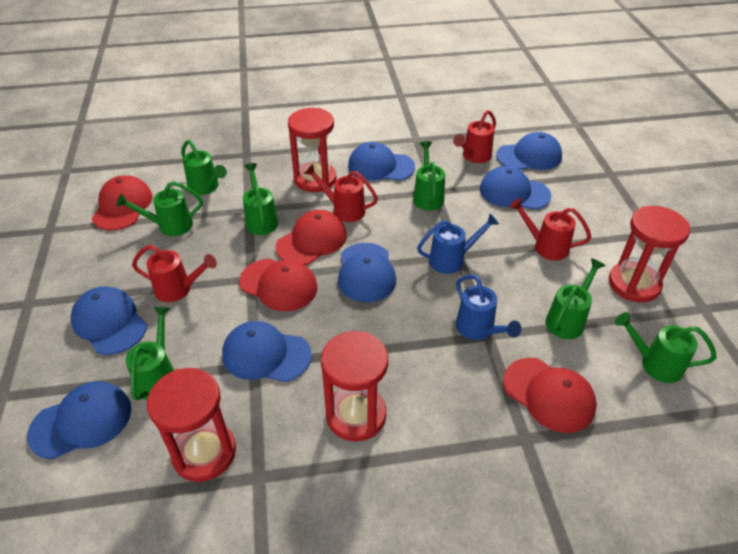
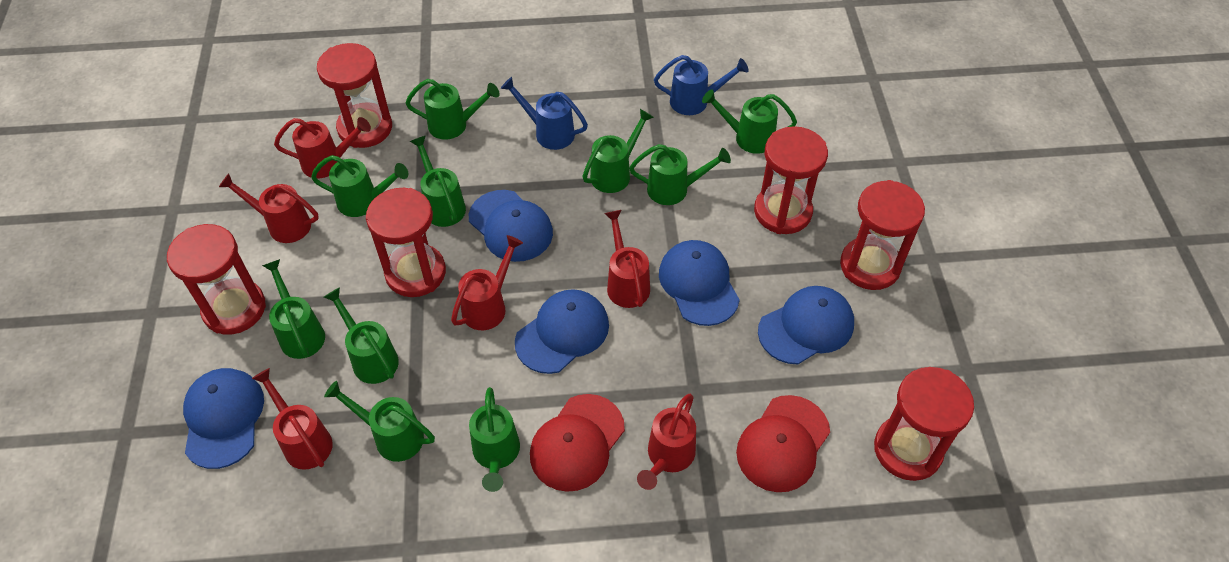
blue cap: 7 -> 5
green watering can: 7 -> 10
red cap: 4 -> 2
red hourglass: 4 -> 6
red watering can: 4 -> 6

